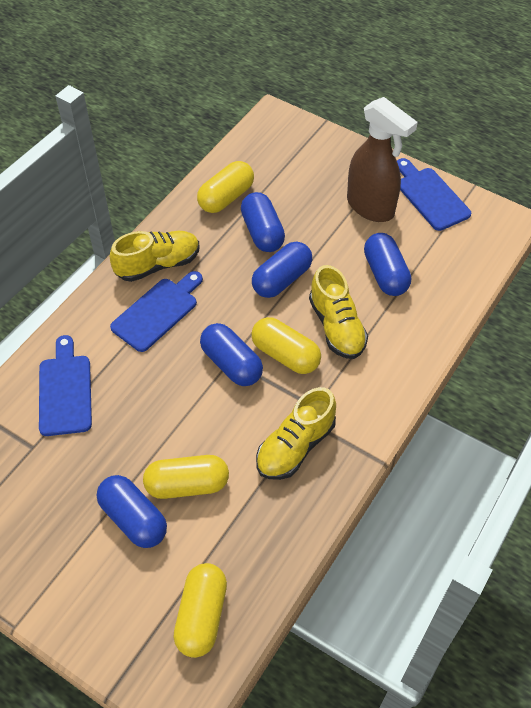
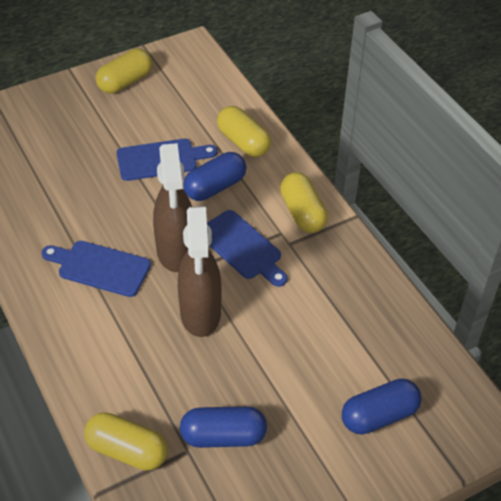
blue capsule: 5 -> 3
brown spray bottle: 1 -> 2
yellow shoe: 3 -> 0

